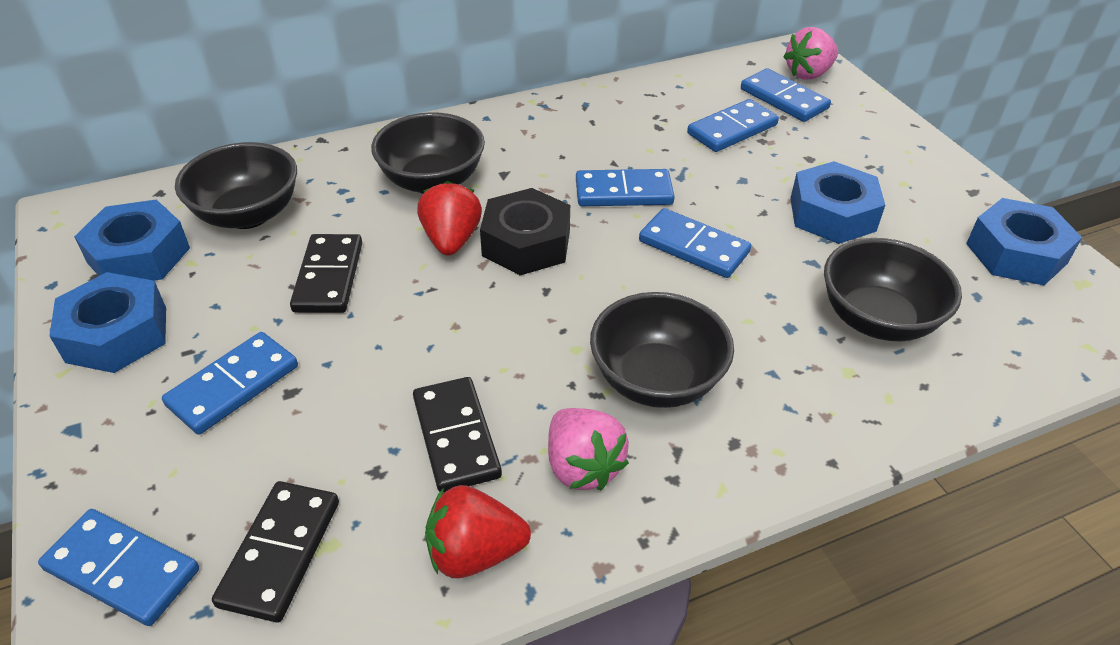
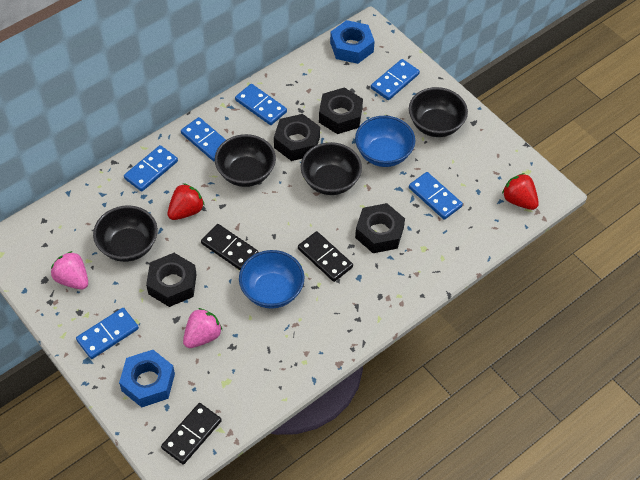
black nut: 1 -> 4
blue bowl: 0 -> 2
blue nut: 4 -> 2

